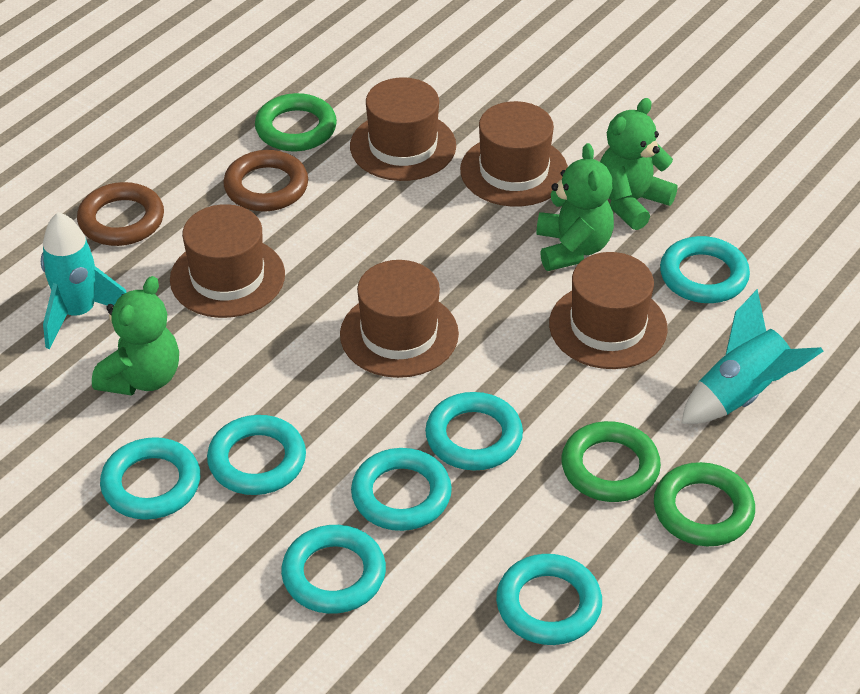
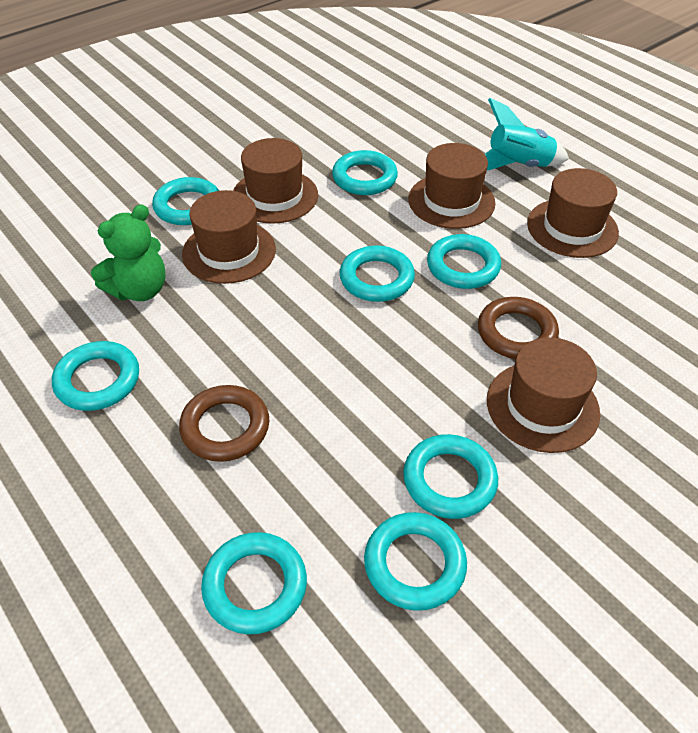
green ring: 3 -> 0
green teddy bear: 3 -> 1
turquoise ring: 7 -> 8
turquoise rocket: 2 -> 1

